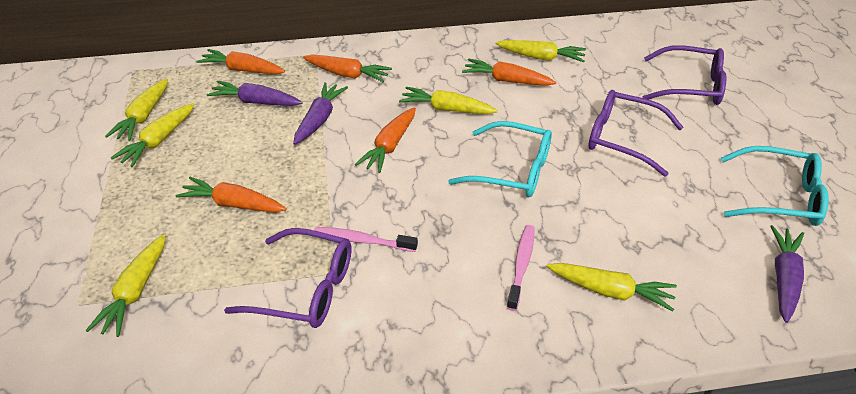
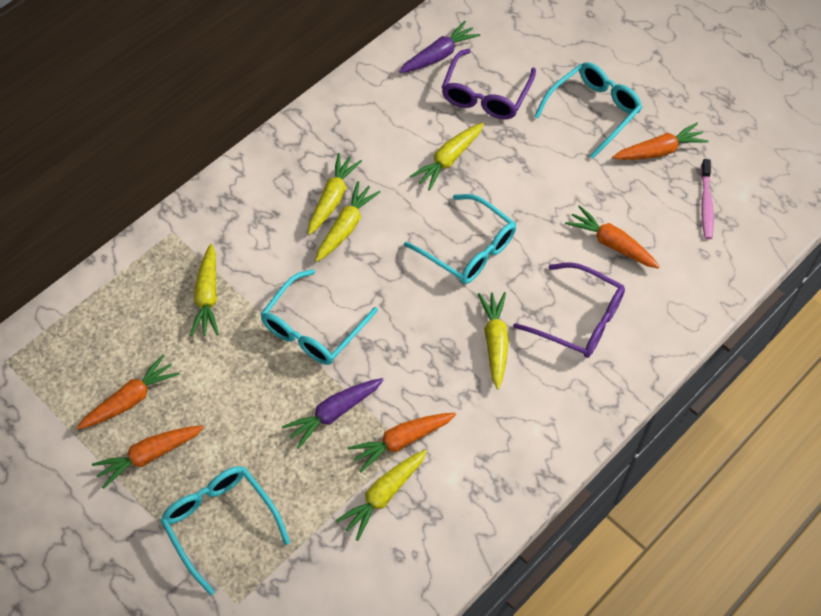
pink toothbrush: 2 -> 1
purple carrot: 3 -> 2
purple glasses: 3 -> 2
turquoise glasses: 2 -> 4

